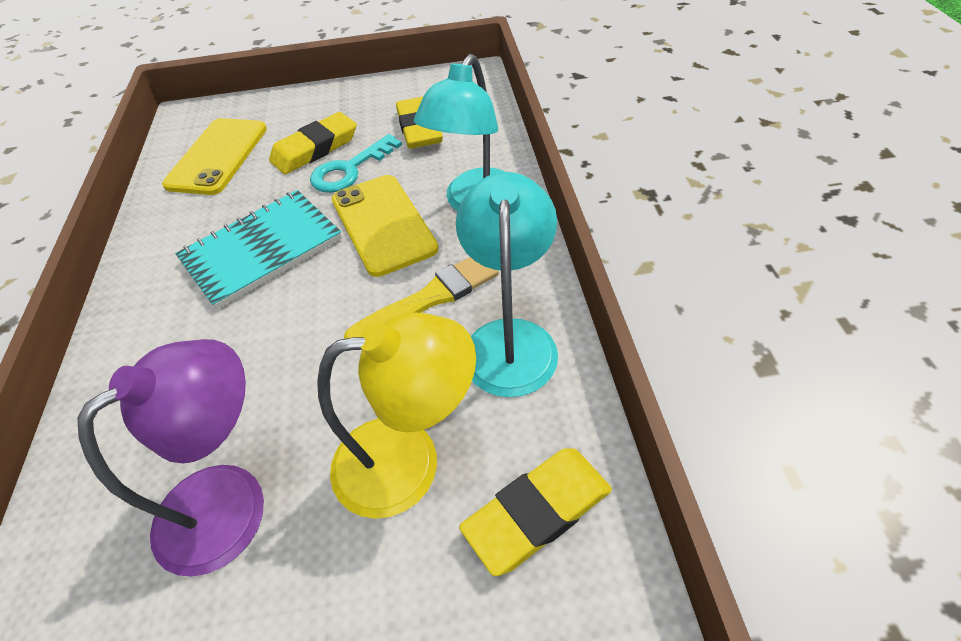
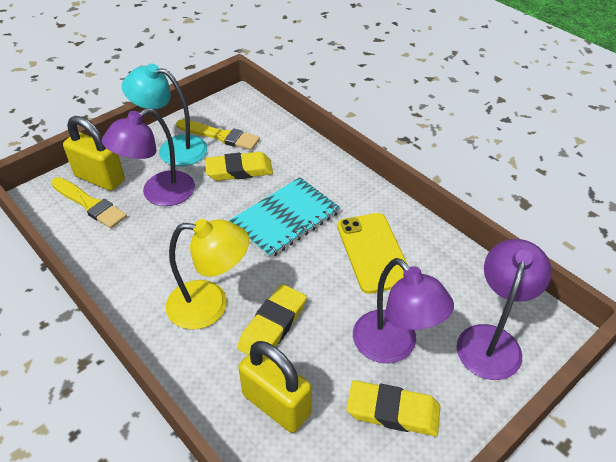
purple lamp: 1 -> 3
turquoise key: 1 -> 0
turquoise lamp: 2 -> 1
yellow brush: 1 -> 2
yellow padlock: 0 -> 2
yellow phone: 2 -> 1

